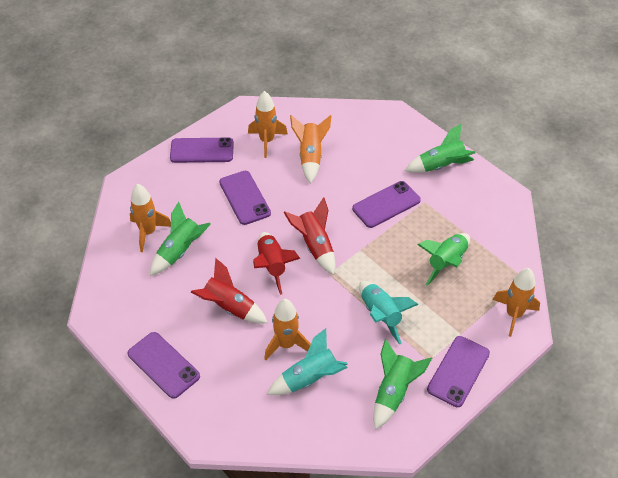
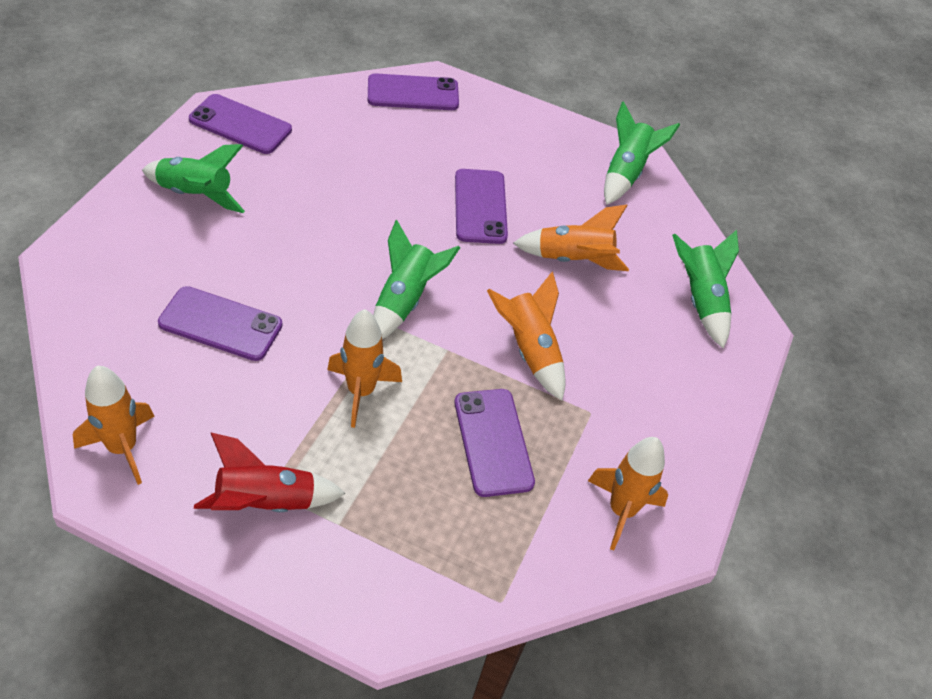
red rocket: 3 -> 1
turquoise rocket: 2 -> 0

